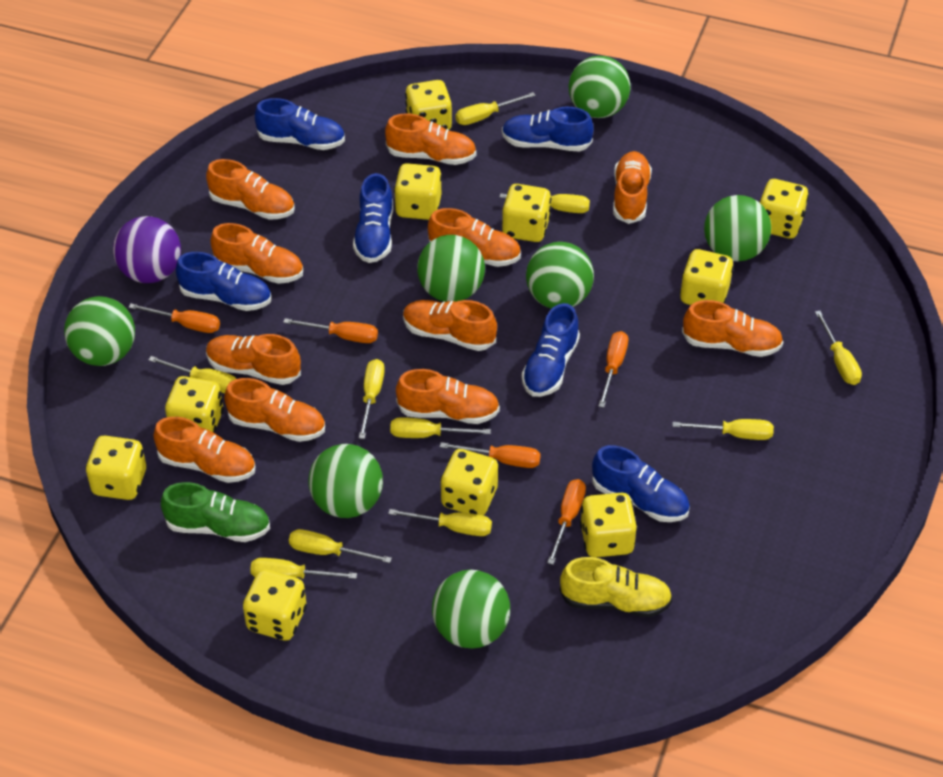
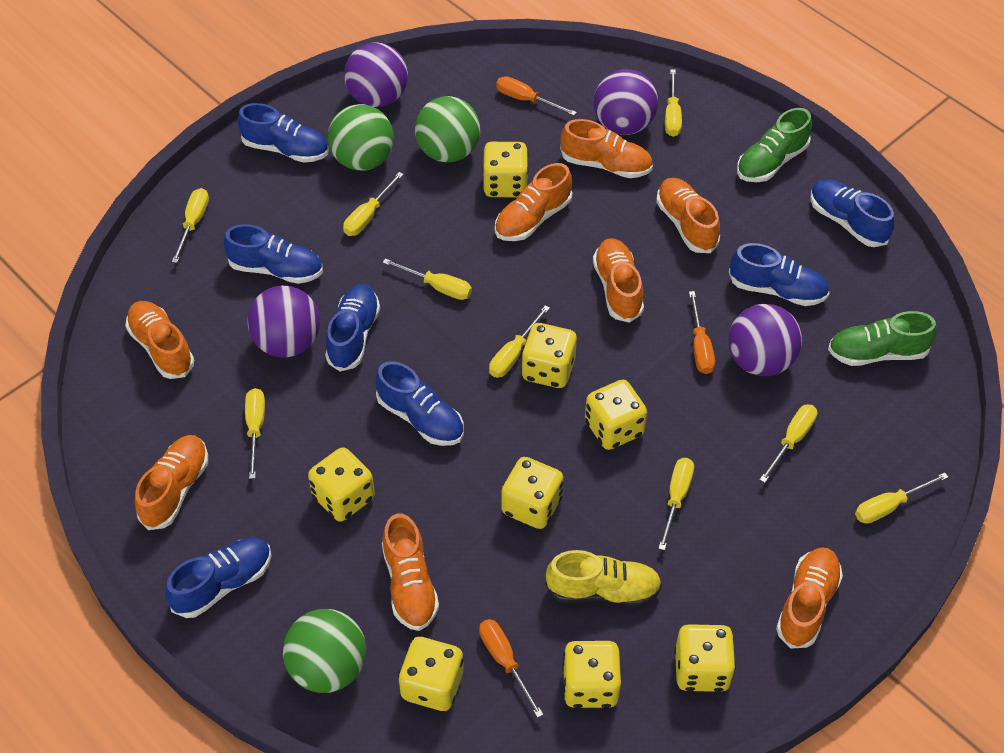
blue shoe: 6 -> 7
green ball: 7 -> 3
green shoe: 1 -> 2
orange screwdriver: 5 -> 3
orange shoe: 11 -> 8
purple ball: 1 -> 4
yellow dice: 10 -> 8
yellow screwdriver: 10 -> 9

